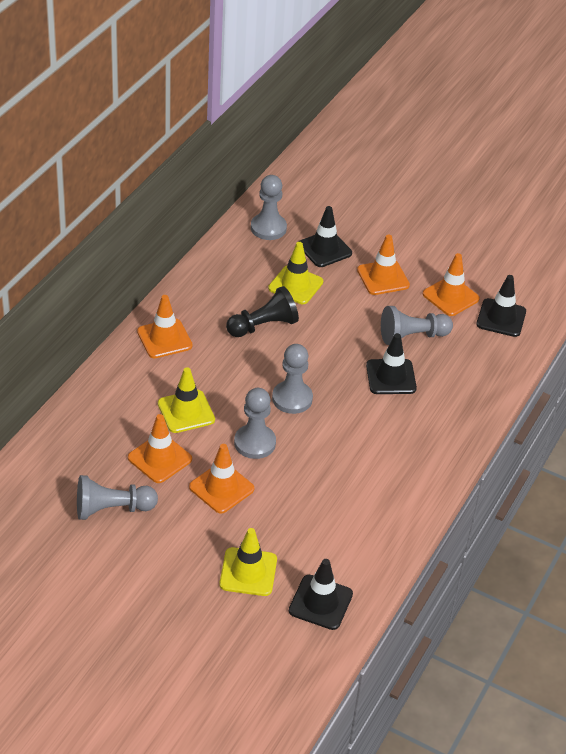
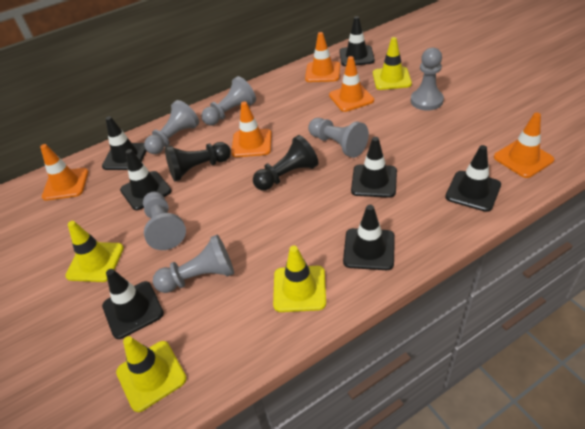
black pawn: 1 -> 2
black traffic cone: 4 -> 7
grey pawn: 5 -> 6
yellow traffic cone: 3 -> 4

